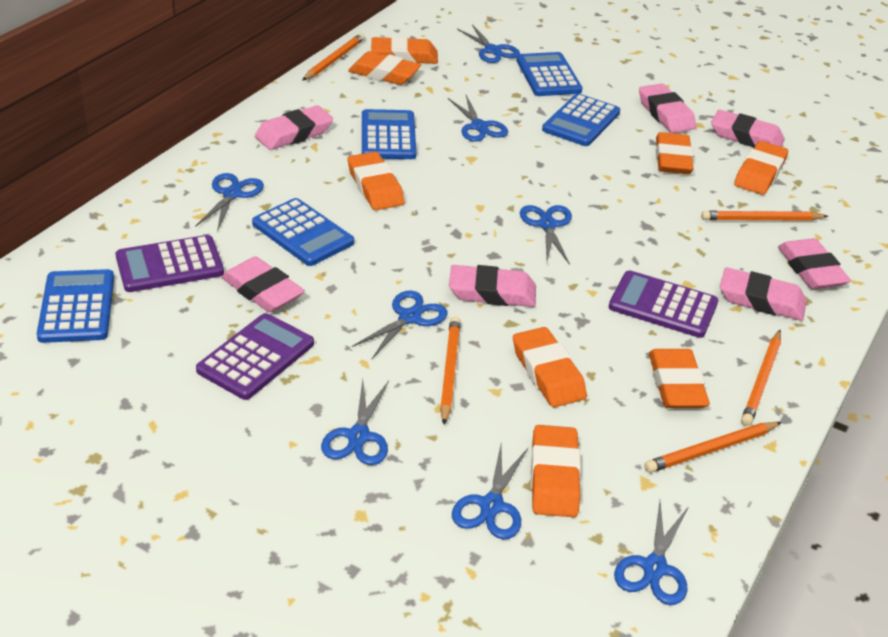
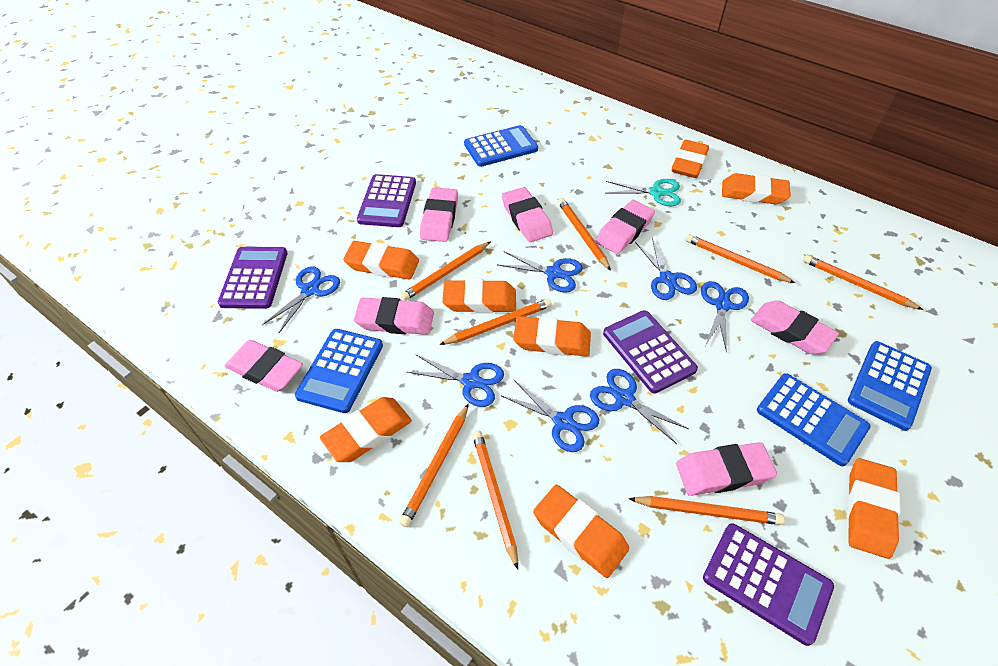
blue calculator: 5 -> 4
blue scissors: 8 -> 7
orange pencil: 5 -> 8
purple calculator: 3 -> 4
turquoise scissors: 0 -> 1

